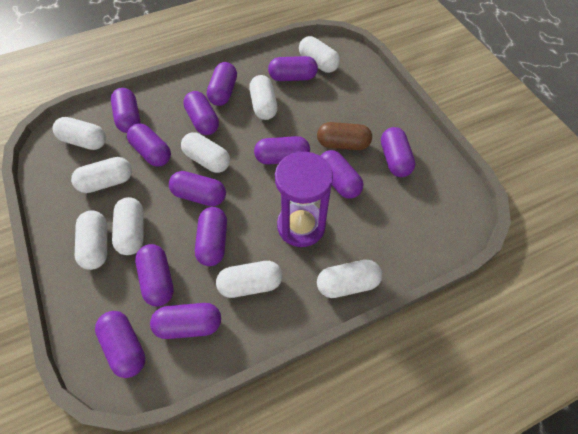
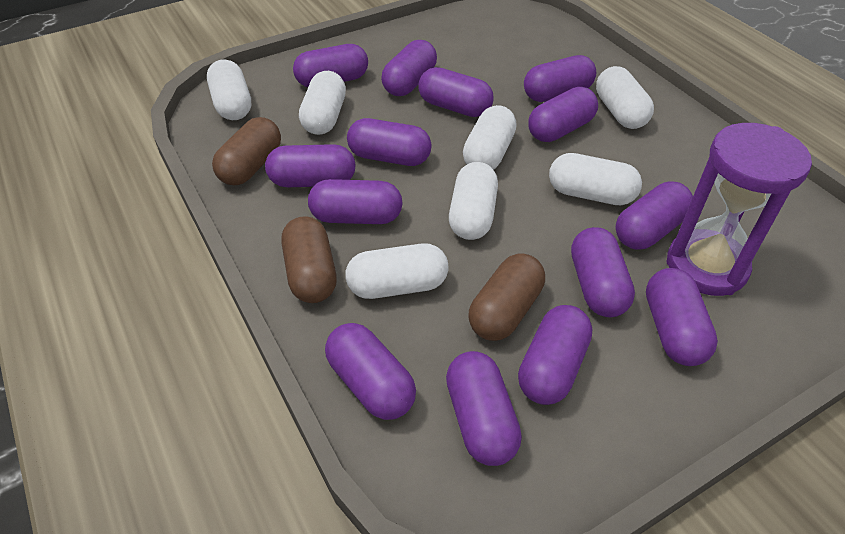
brown capsule: 1 -> 3
purple capsule: 13 -> 14
white capsule: 9 -> 7

